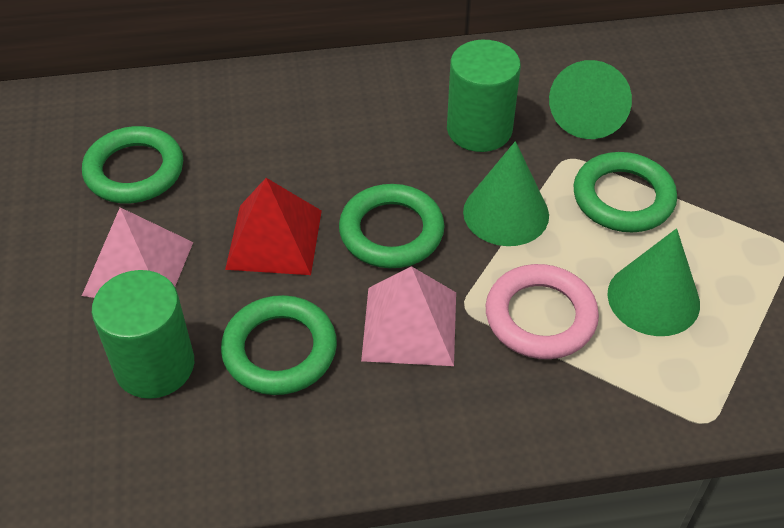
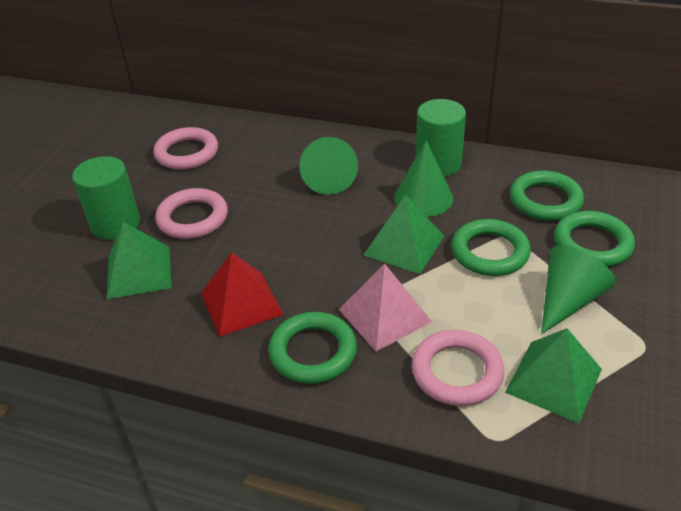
green pyramid: 0 -> 3
pink pyramid: 2 -> 1
pink ring: 1 -> 3

